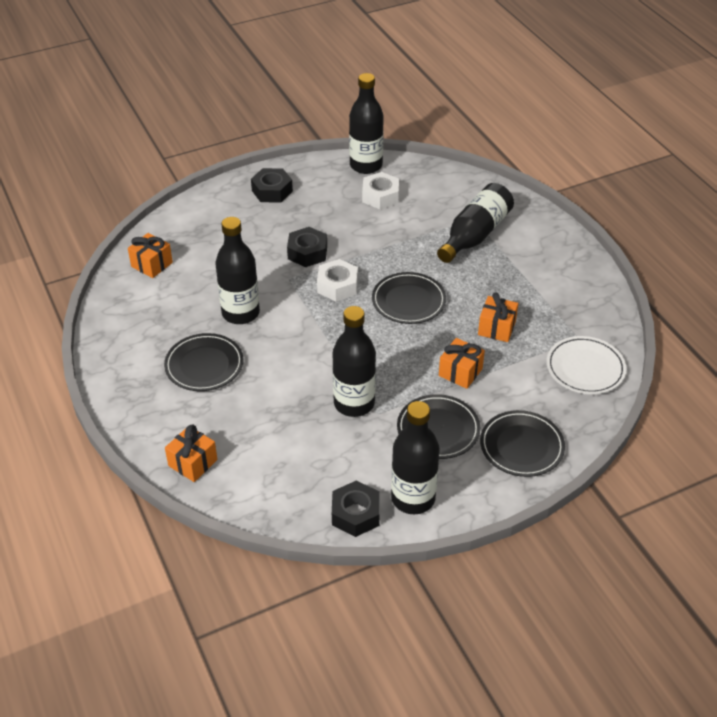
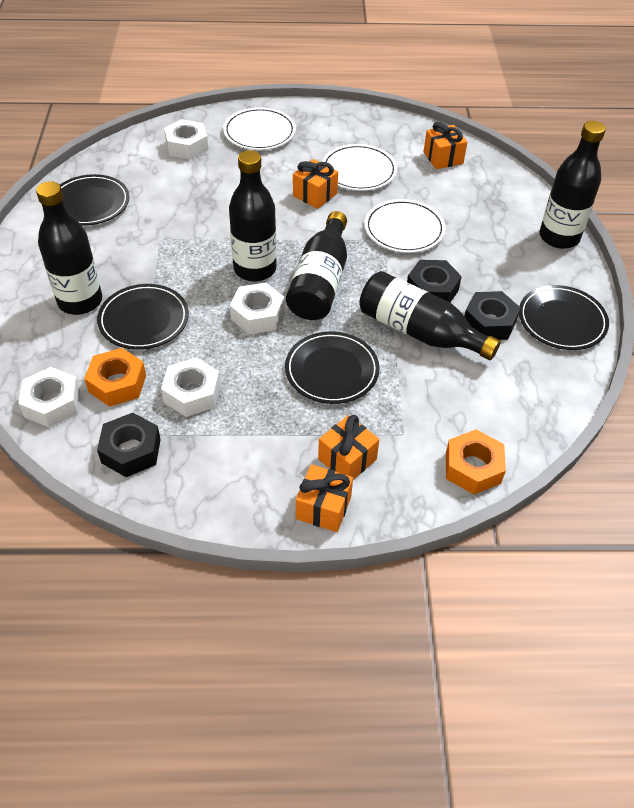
orange nut: 0 -> 2
white nut: 2 -> 4
white plate: 1 -> 3

